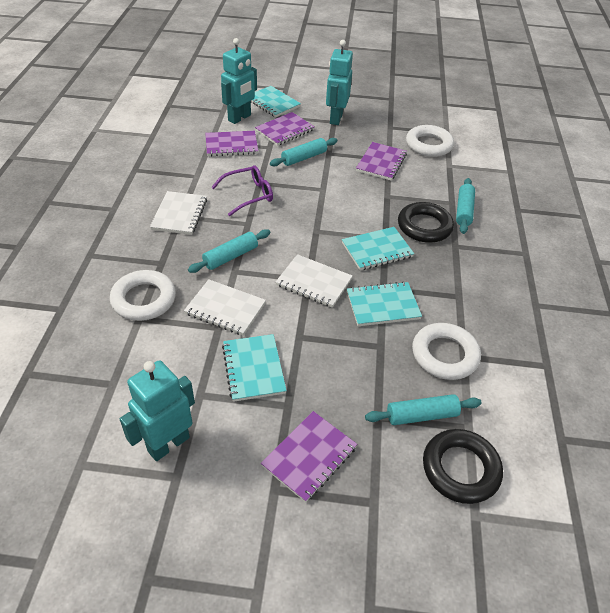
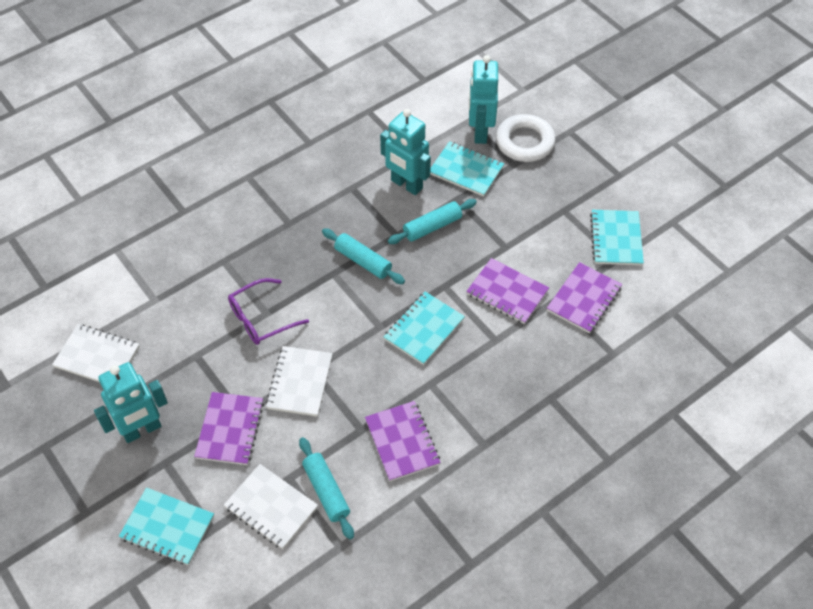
black ring: 2 -> 0
turquoise rolling pin: 4 -> 3
white ring: 3 -> 1

